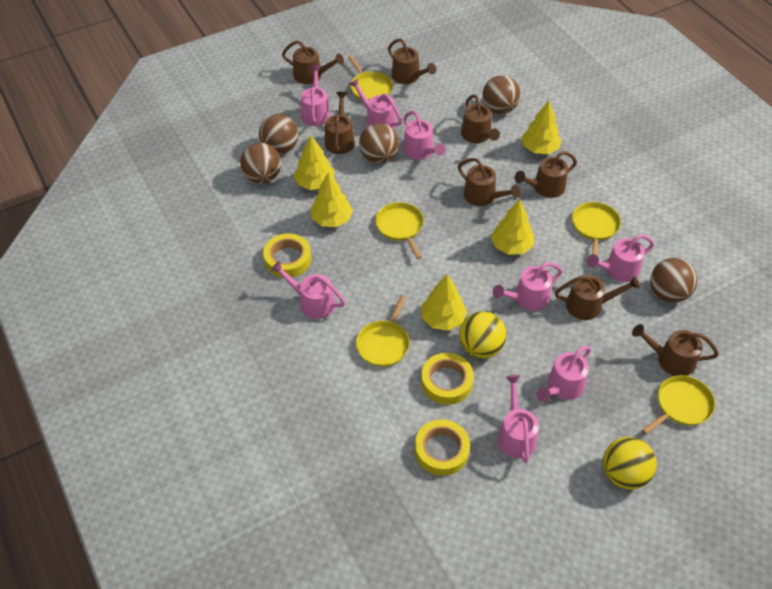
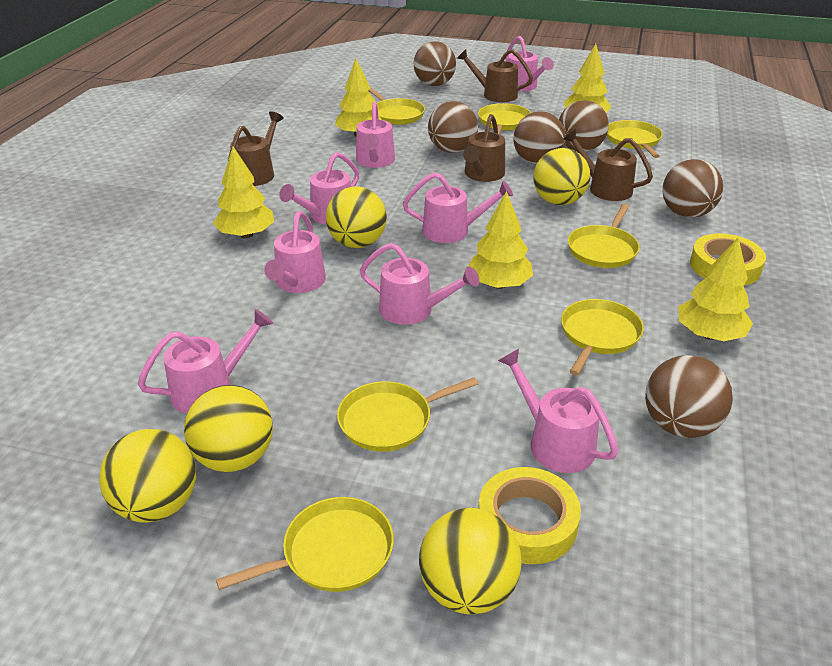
brown ball: 5 -> 6
brown watering can: 8 -> 4
yellow ball: 2 -> 5
yellow pan: 5 -> 7
yellow tape: 3 -> 2

